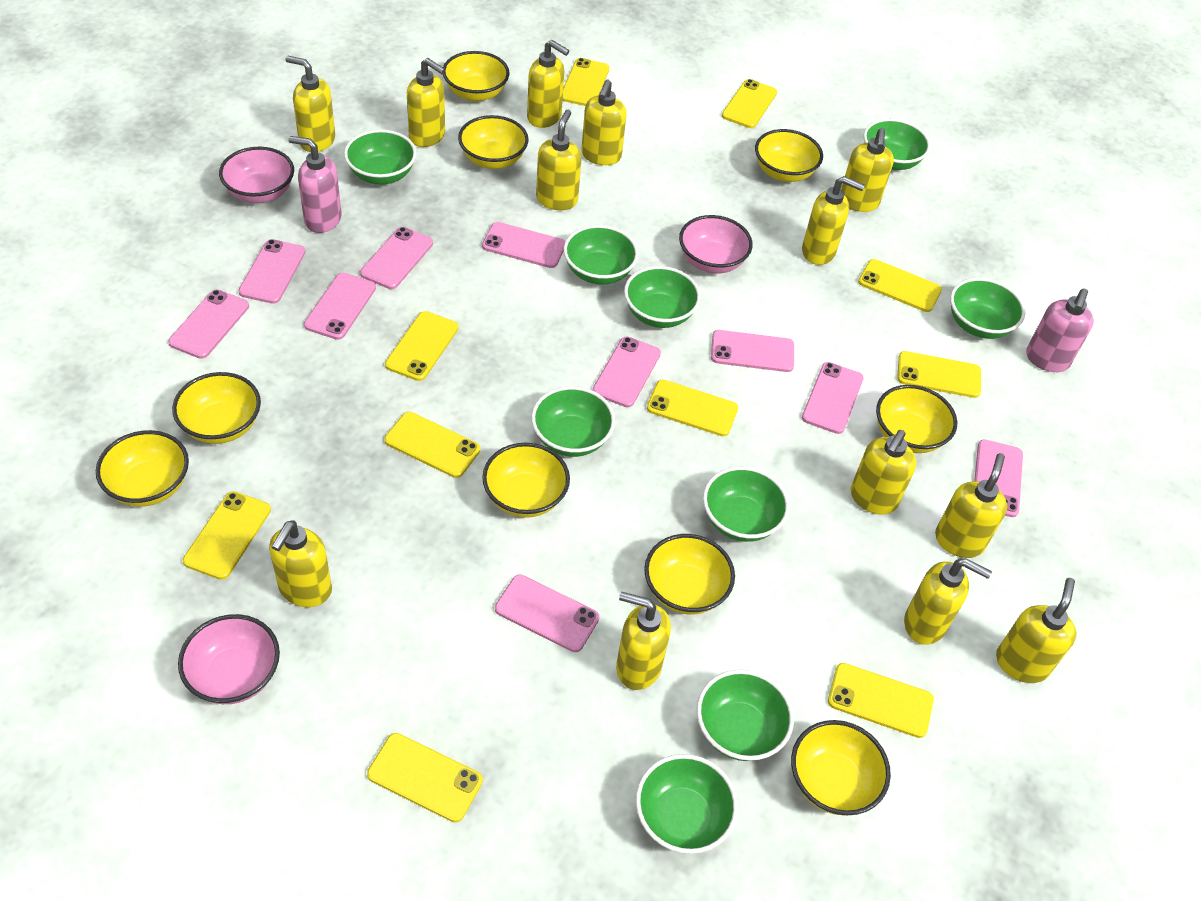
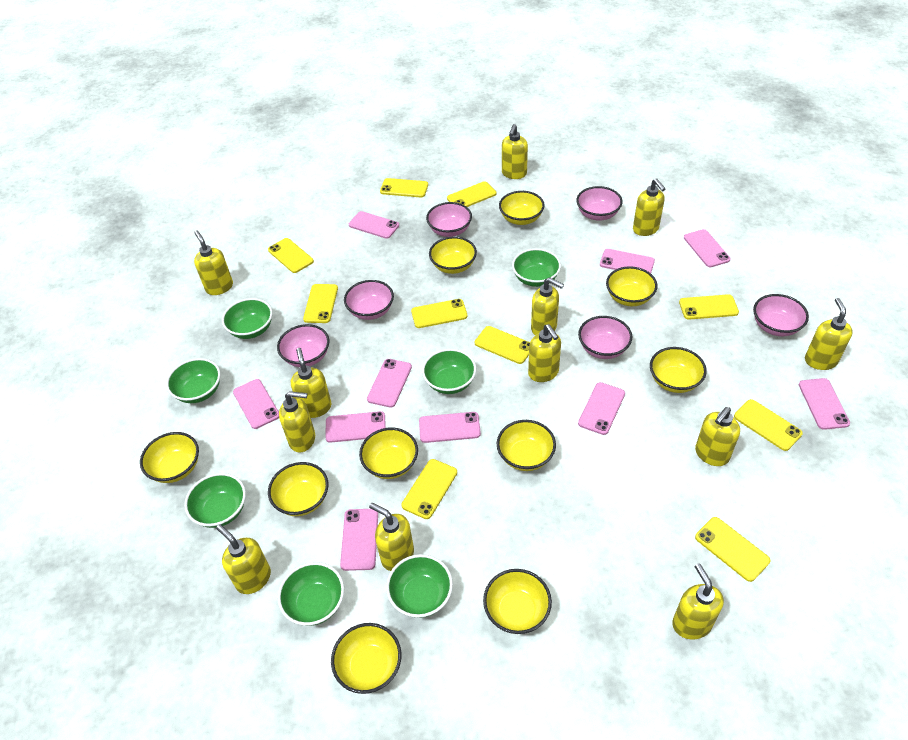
green bowl: 9 -> 7
pink bowl: 3 -> 6
pink soap dispenser: 2 -> 0
yellow bowl: 9 -> 10
yellow soap dispenser: 13 -> 12

